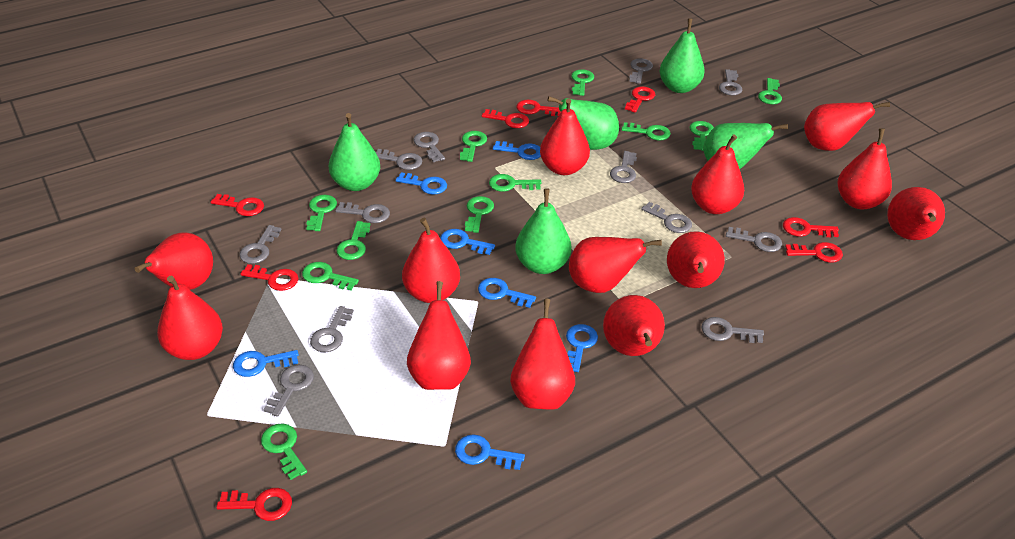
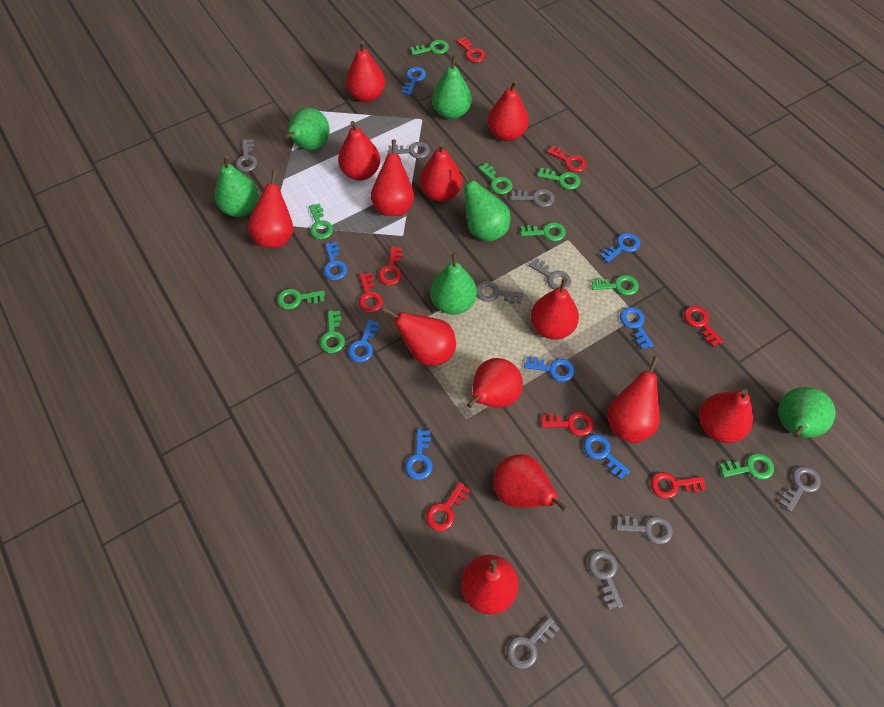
blue key: 7 -> 8
green key: 11 -> 9
green pear: 5 -> 6
grey key: 12 -> 9

